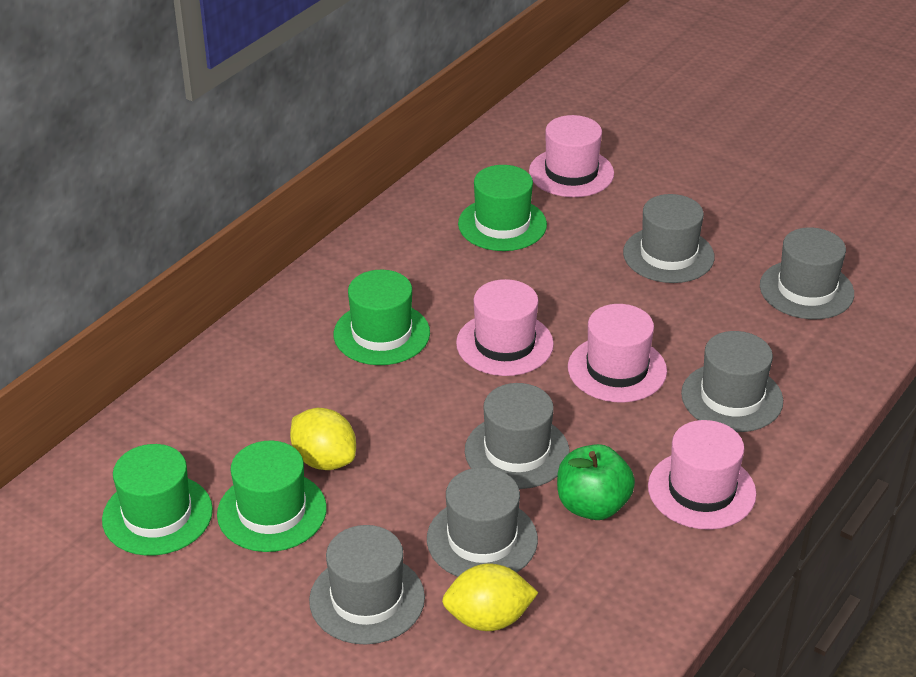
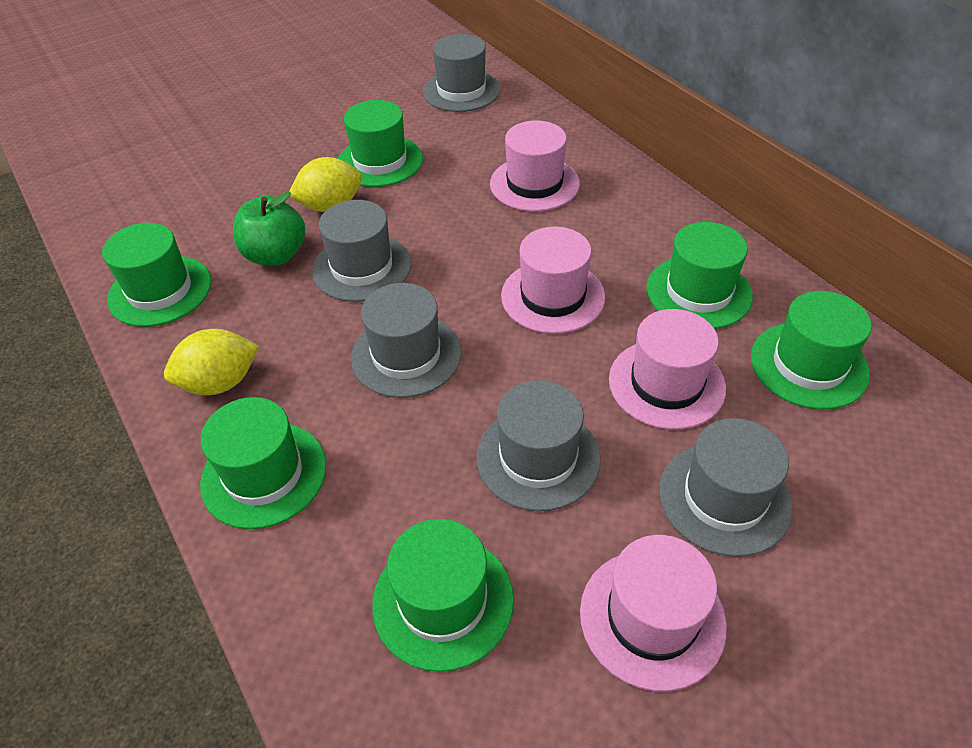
green hat: 4 -> 6
grey hat: 6 -> 5

